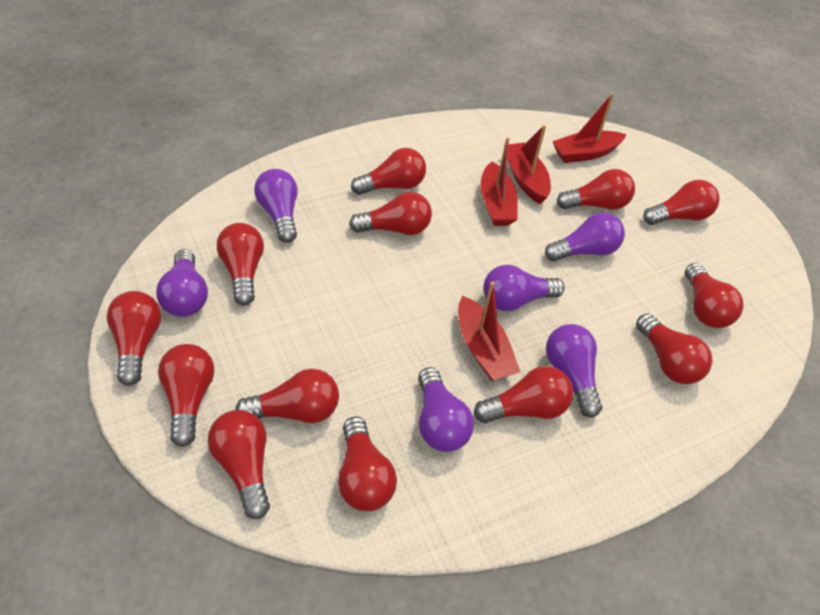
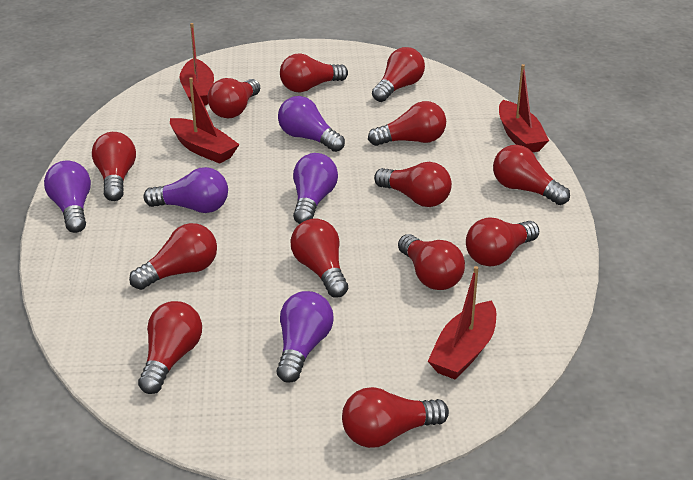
purple light bulb: 6 -> 5

